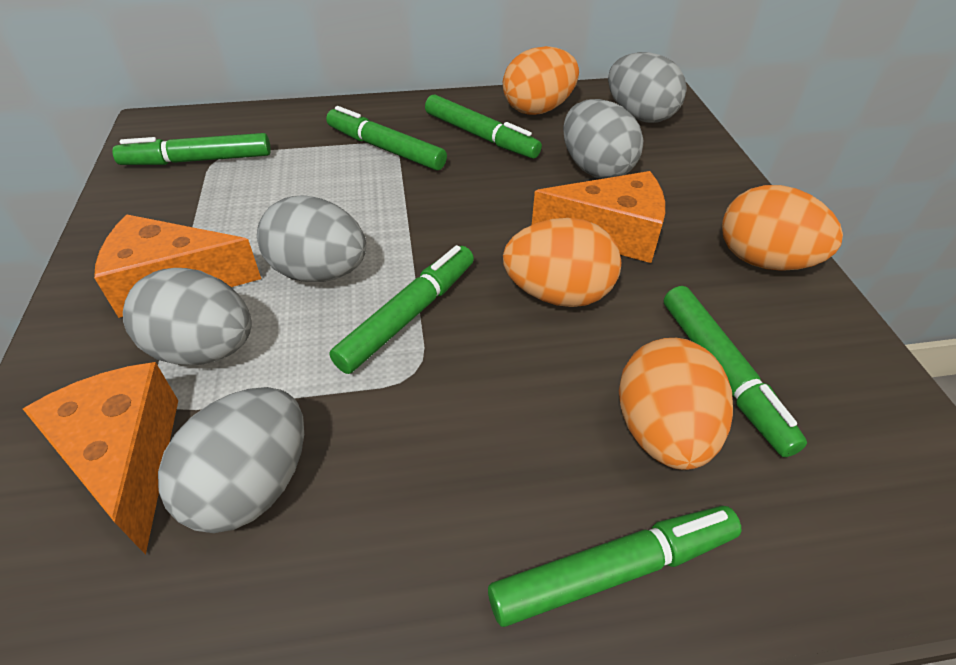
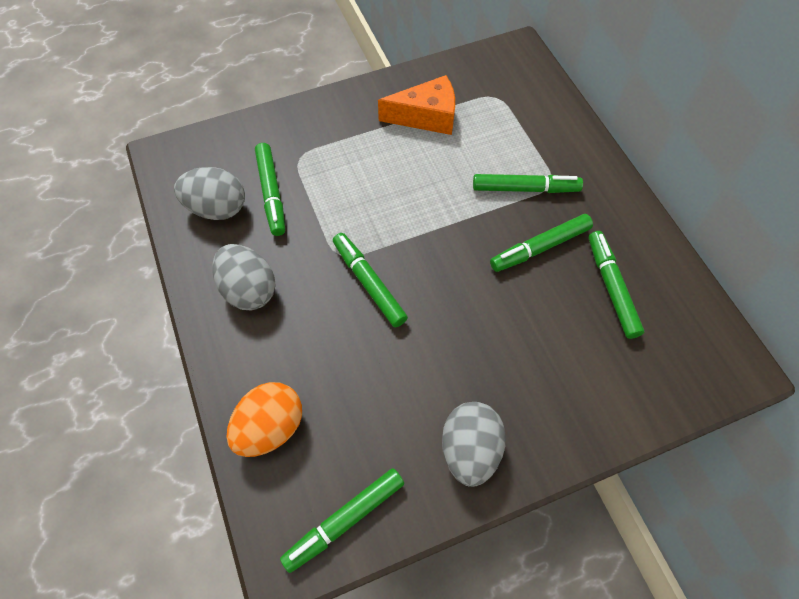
grey egg: 5 -> 3
orange cheese: 3 -> 1
orange egg: 4 -> 1

